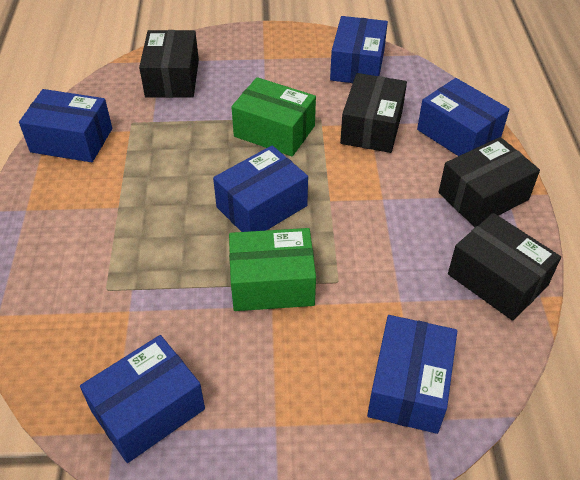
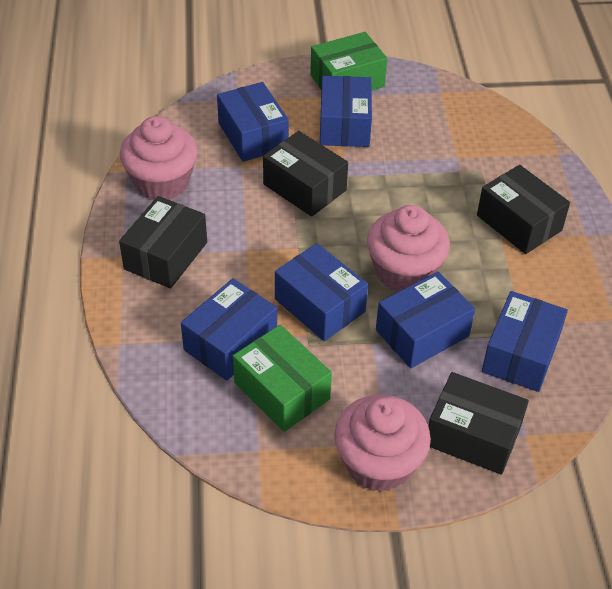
pink cupcake: 0 -> 3

